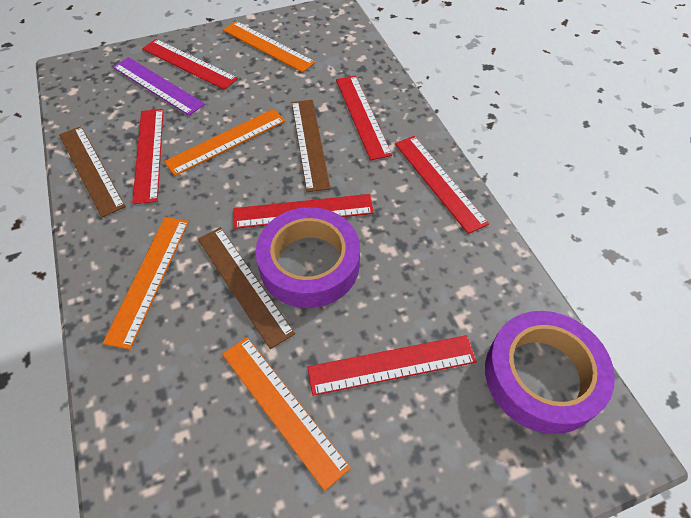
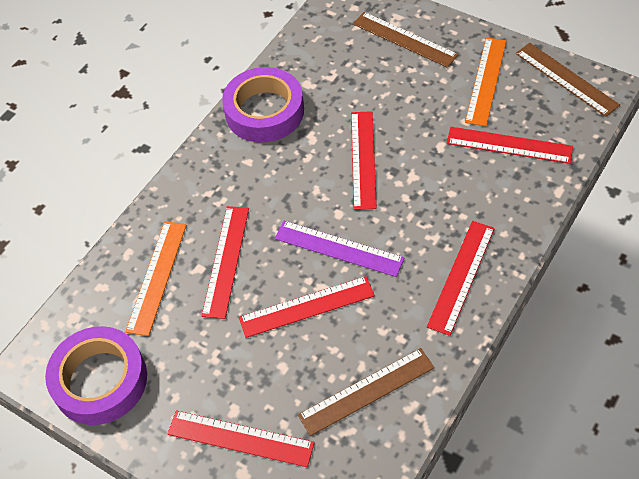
orange ruler: 4 -> 2

